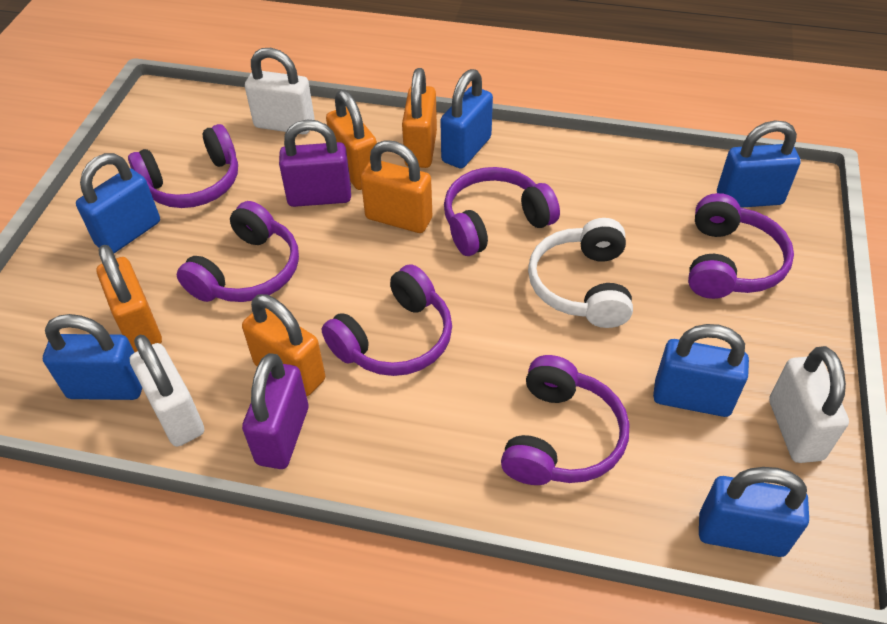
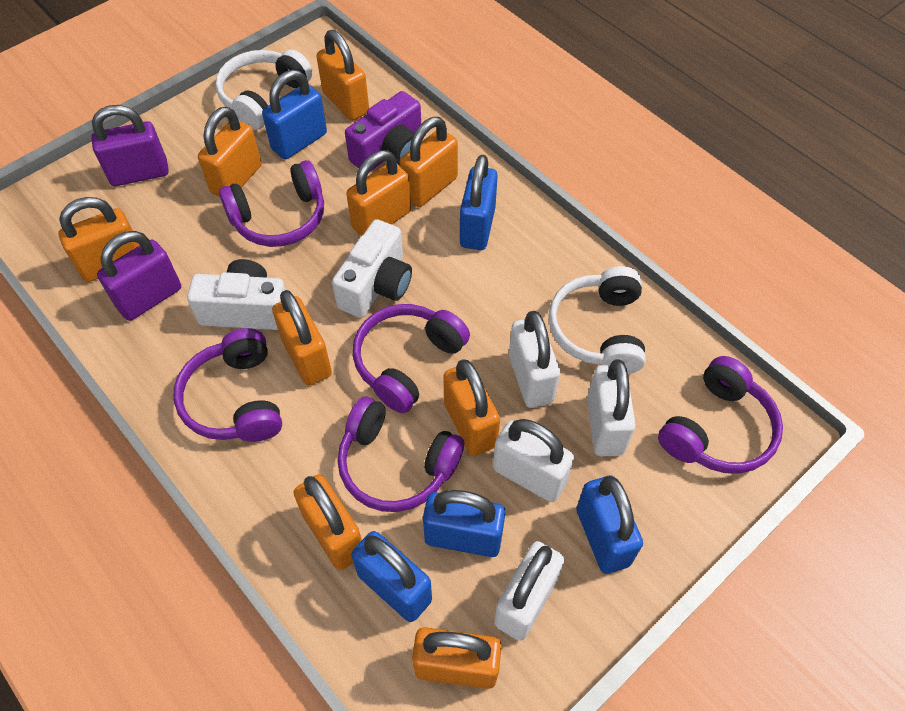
blue padlock: 6 -> 5
orange padlock: 5 -> 9
purple camera: 0 -> 1
purple headphones: 6 -> 5
white camera: 0 -> 2
white headphones: 1 -> 2
white padlock: 3 -> 4

